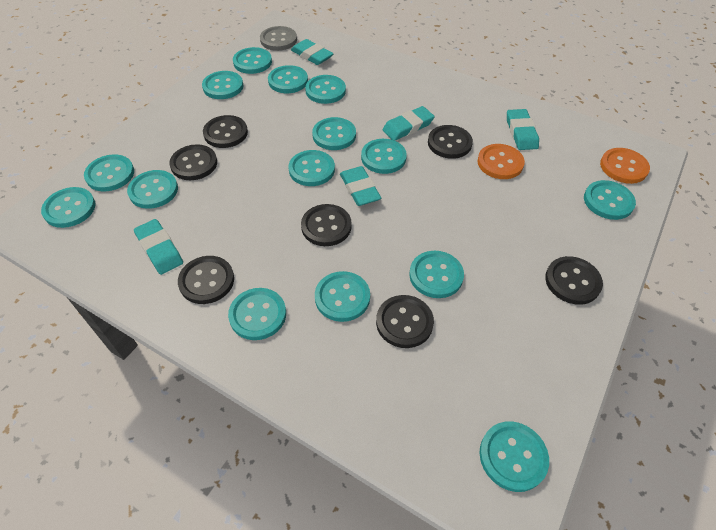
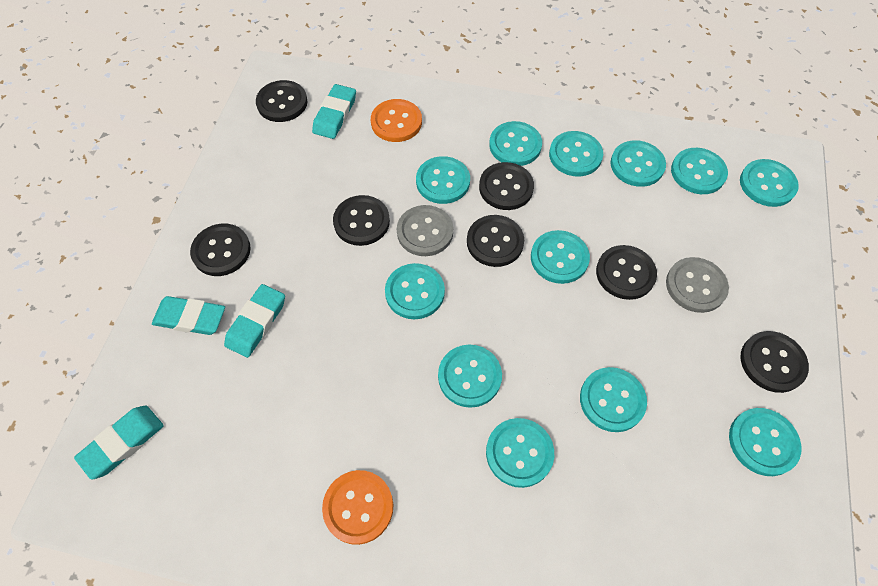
grey button: 1 -> 2
turquoise button: 15 -> 12
turquoise eraser: 5 -> 4

